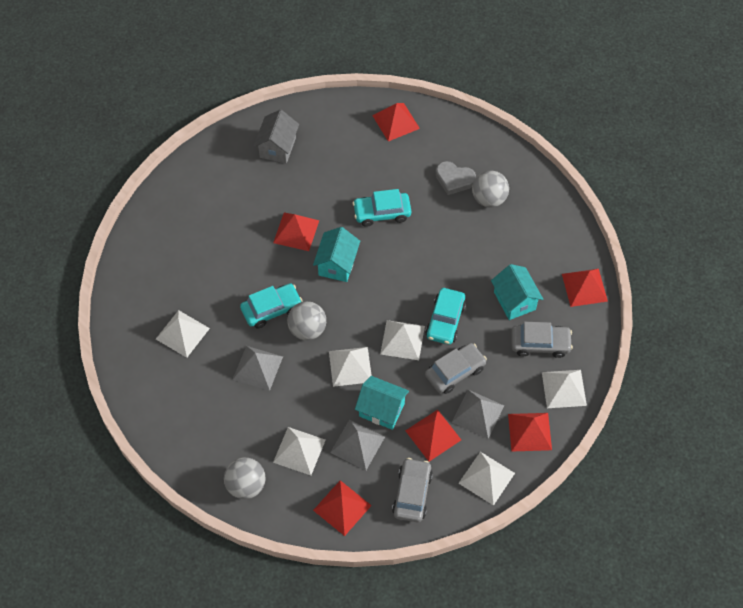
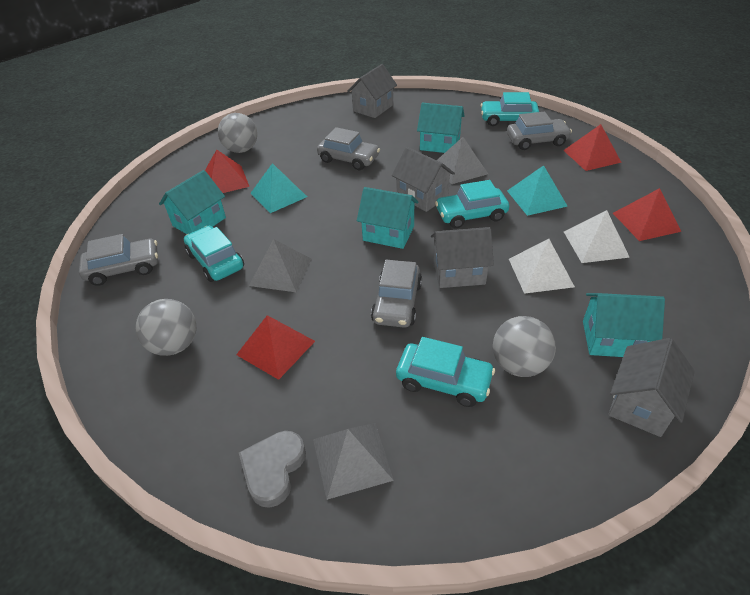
grey car: 3 -> 4
grey house: 1 -> 4
red pyramid: 6 -> 4
turquoise car: 3 -> 4
turquoise house: 3 -> 4
turquoise pyramid: 0 -> 2
white pyramid: 6 -> 2

